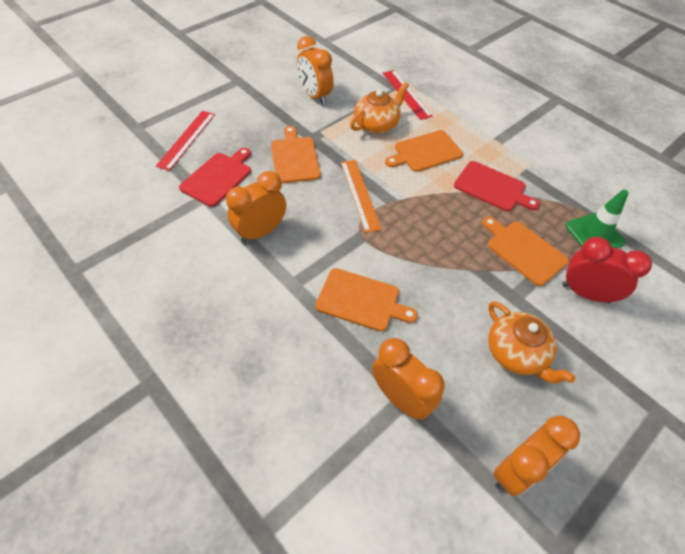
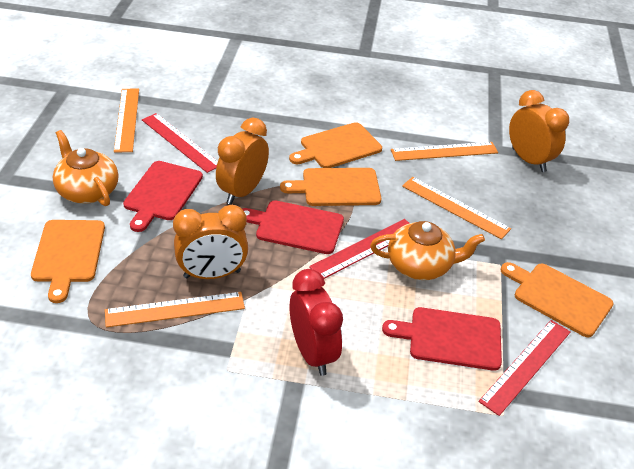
green traffic cone: 1 -> 0
orange clock: 4 -> 3
orange ruler: 1 -> 4
red cutting board: 2 -> 3
red ruler: 2 -> 3

